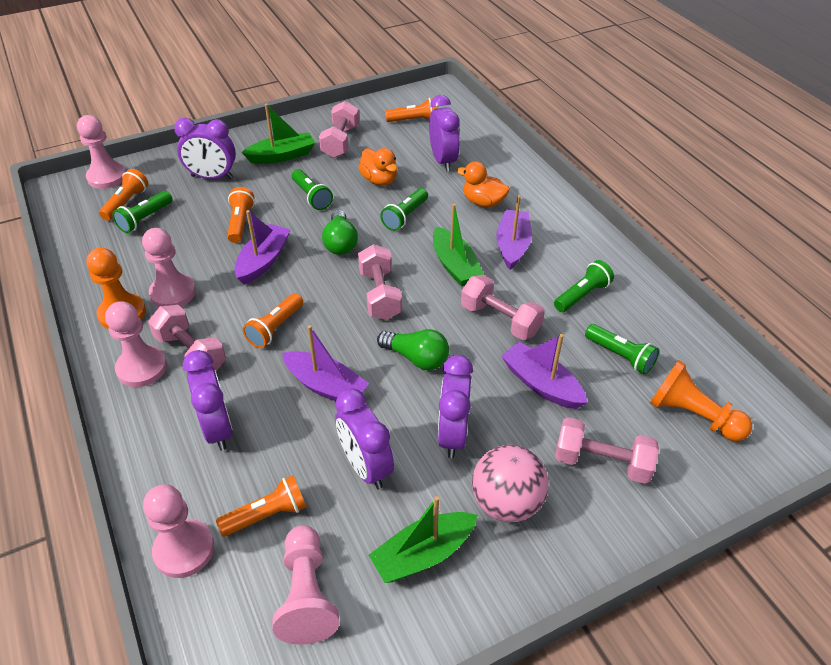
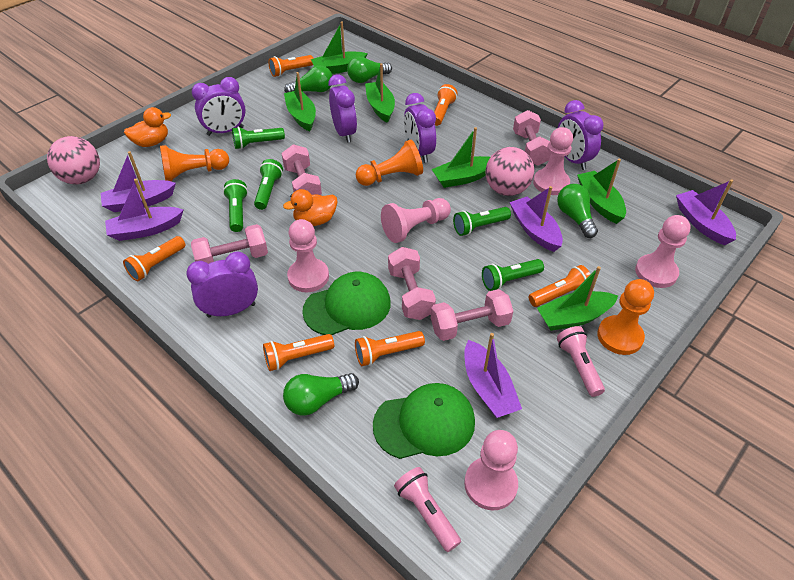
green boat: 3 -> 6
green cap: 0 -> 2
green light bulb: 2 -> 4
orange flashlight: 5 -> 6
orange pawn: 2 -> 3
pink ball: 1 -> 2
pink flashlight: 0 -> 2
purple boat: 4 -> 5

